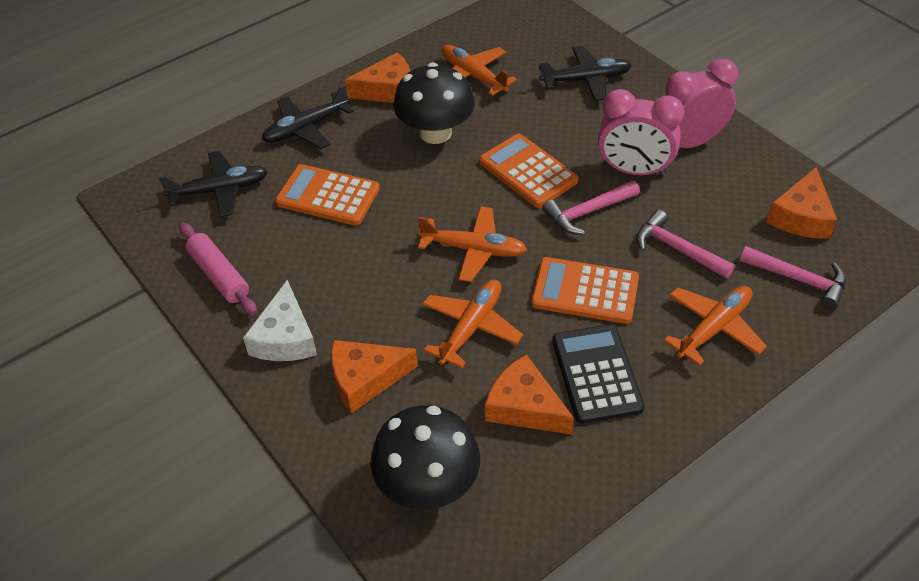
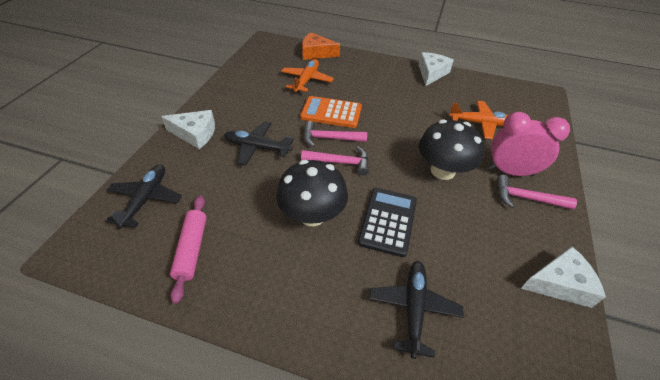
orange calculator: 3 -> 1
orange cheese: 4 -> 1
orange plane: 4 -> 2
pink clock: 2 -> 1
white cheese: 1 -> 3

